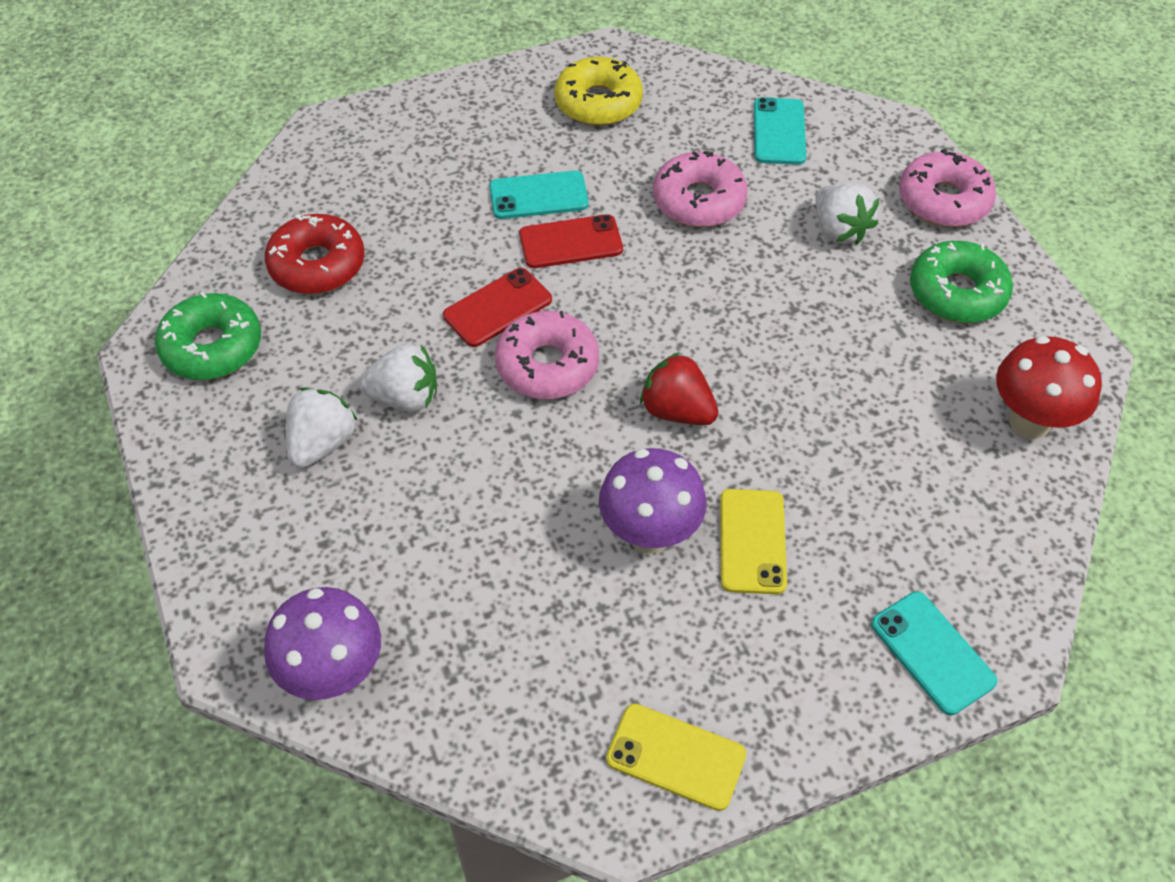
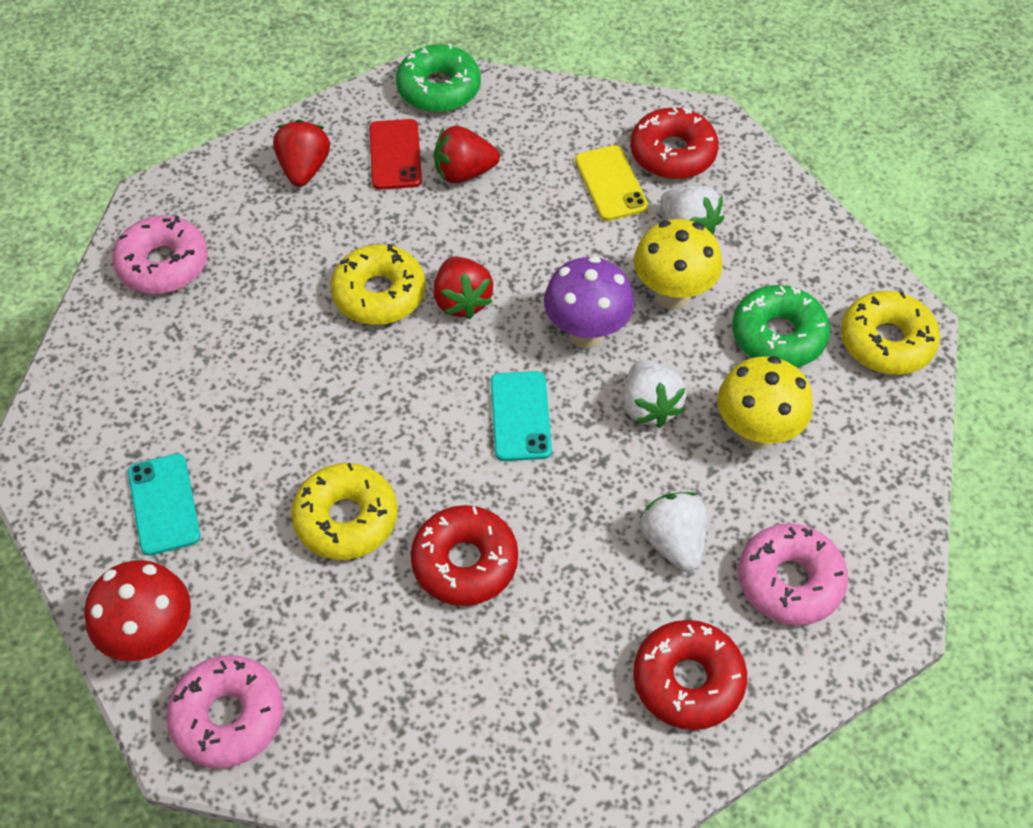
purple mushroom: 2 -> 1
red donut: 1 -> 3
red phone: 2 -> 1
red strawberry: 1 -> 3
turquoise phone: 3 -> 2
yellow donut: 1 -> 3
yellow mushroom: 0 -> 2
yellow phone: 2 -> 1

